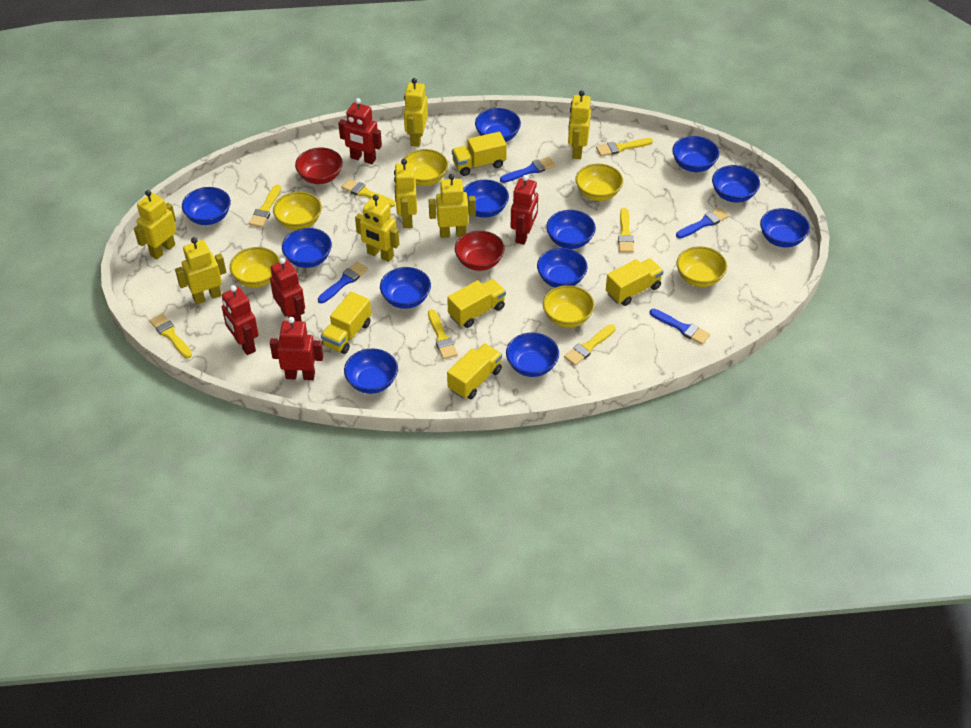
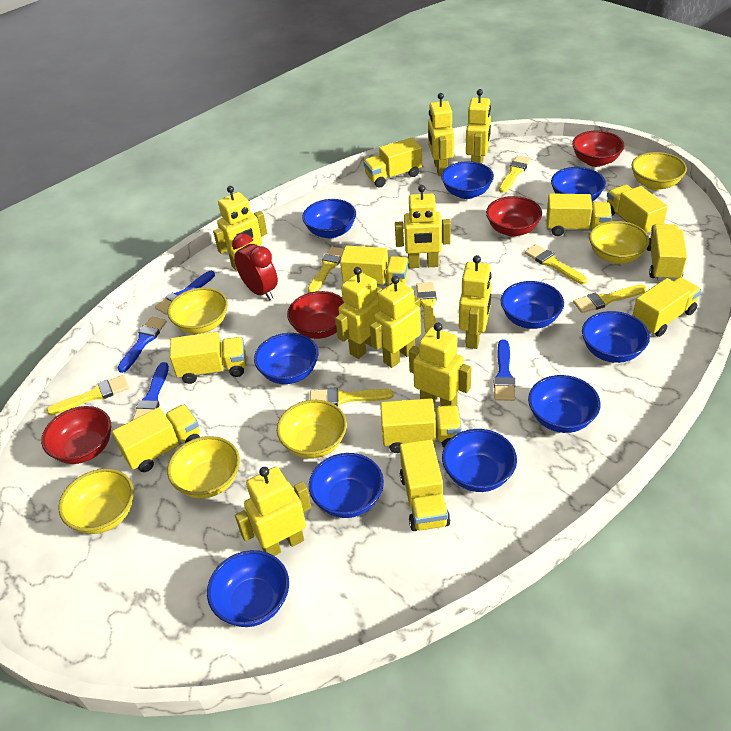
blue bowl: 12 -> 10
red bowl: 2 -> 4
red clock: 0 -> 1
red robot: 5 -> 0
yellow robot: 7 -> 9
yellow truck: 5 -> 10

